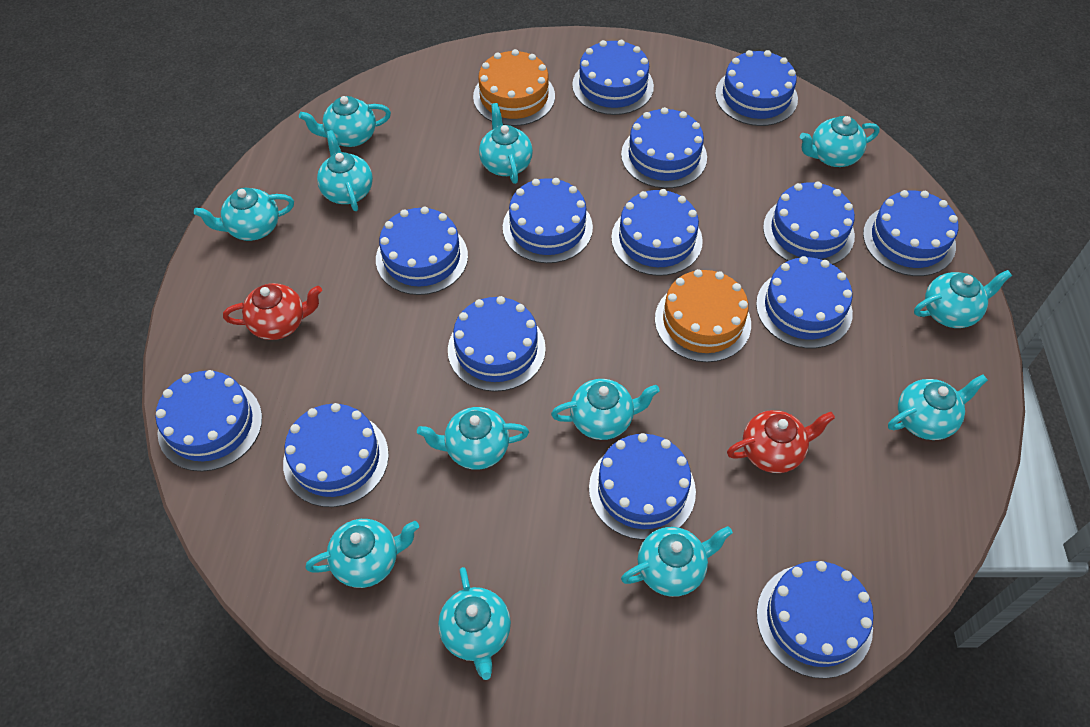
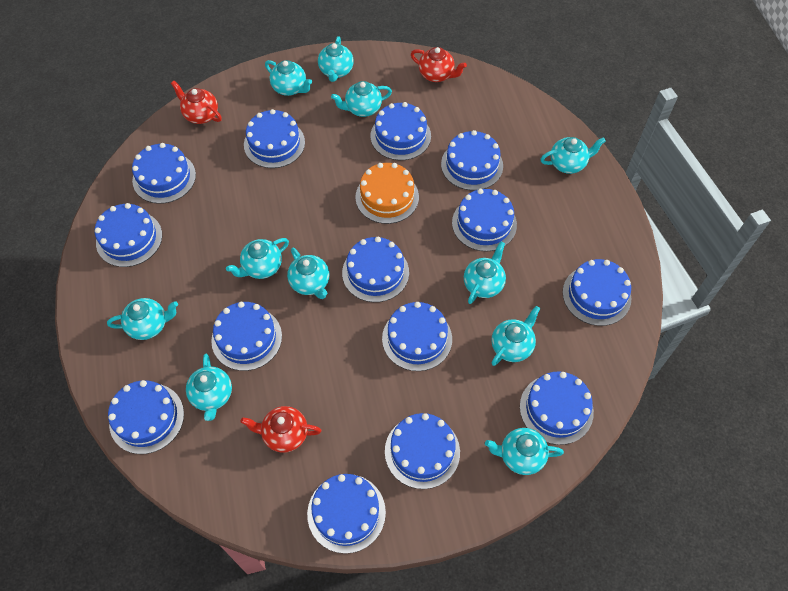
orange cake: 2 -> 1
red teapot: 2 -> 3
turquoise teapot: 12 -> 11

